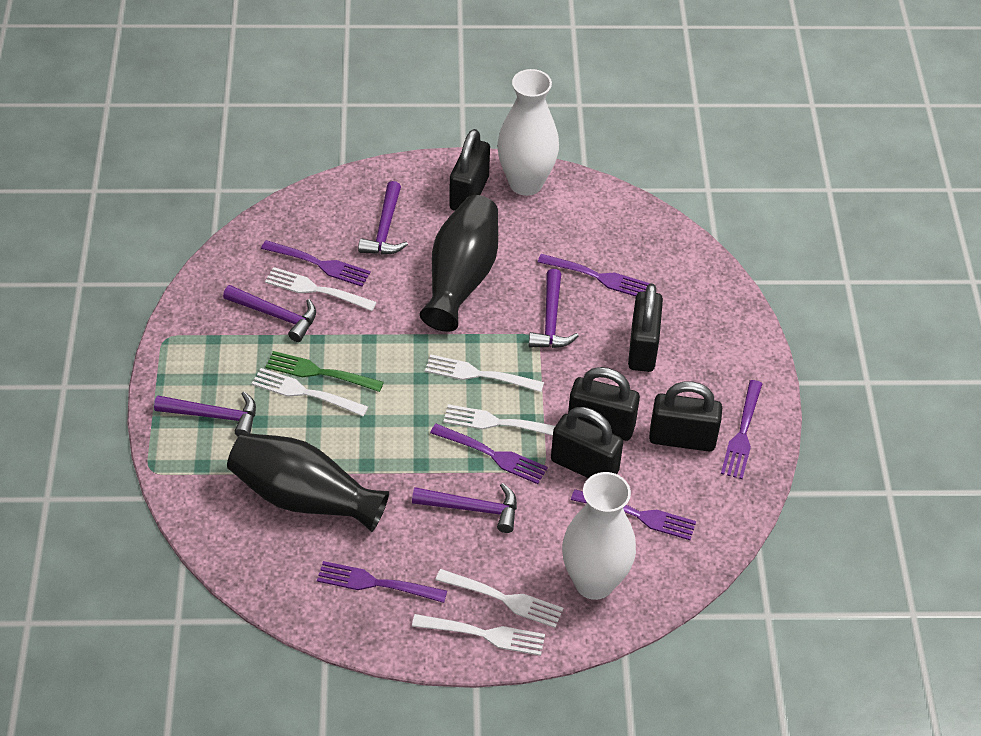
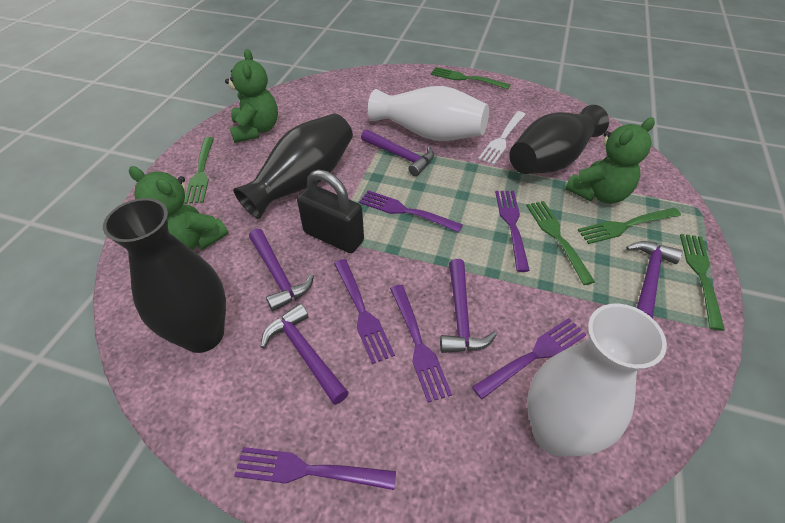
black padlock: 5 -> 1
black vase: 2 -> 3
green fork: 1 -> 5
green teddy bear: 0 -> 3
white fork: 6 -> 1

